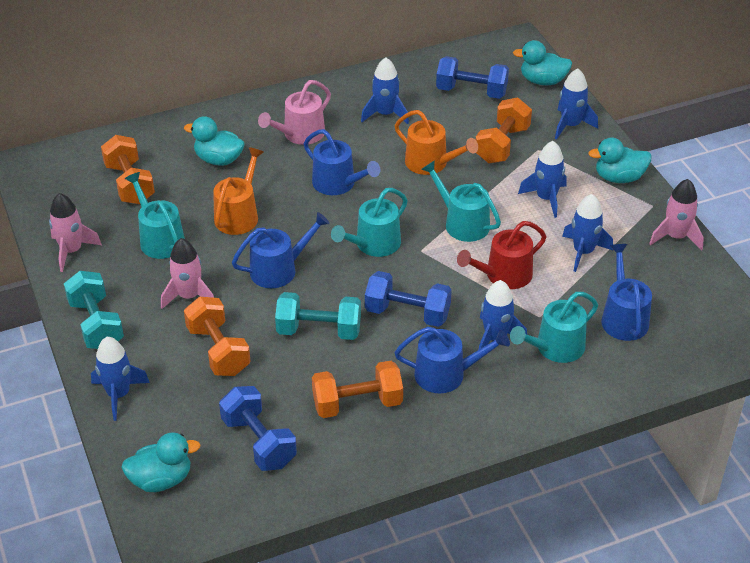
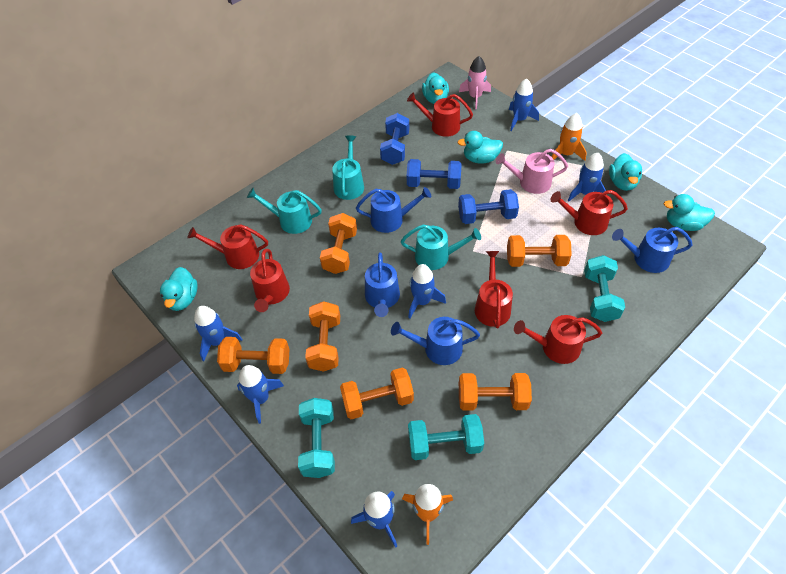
orange dumbbell: 4 -> 6
orange rocket: 0 -> 2
orange watering can: 2 -> 0
pink rocket: 3 -> 1
red watering can: 1 -> 6
turquoise duck: 4 -> 5
turquoise dumbbell: 2 -> 3
turquoise watering can: 4 -> 3

